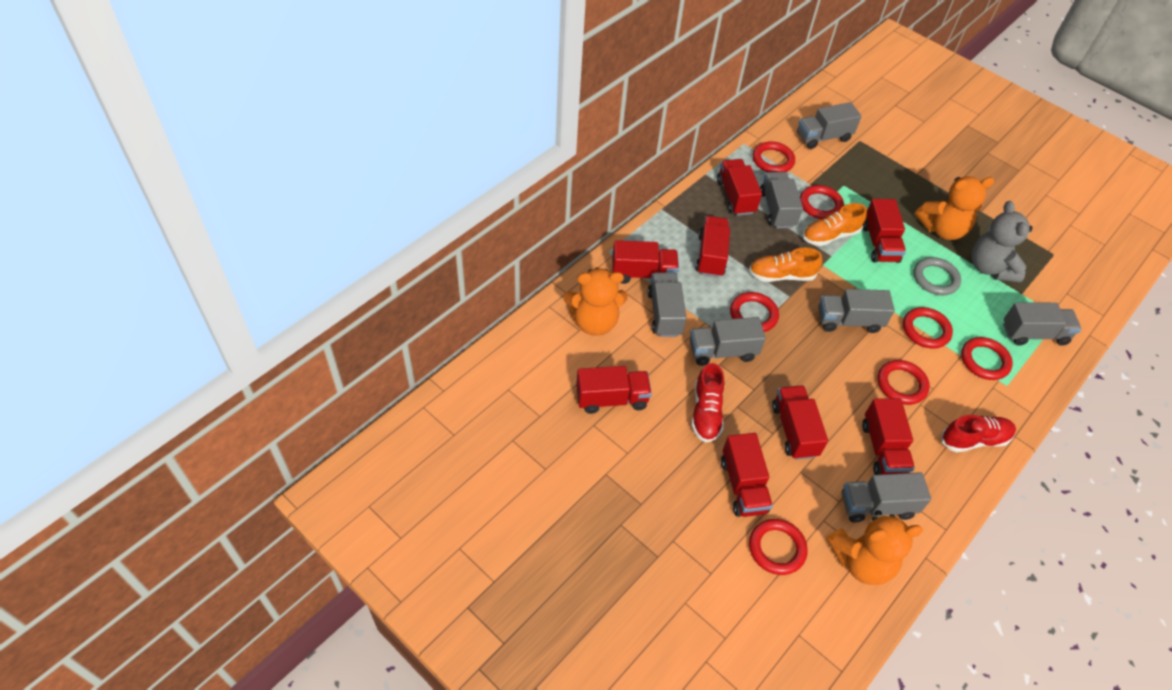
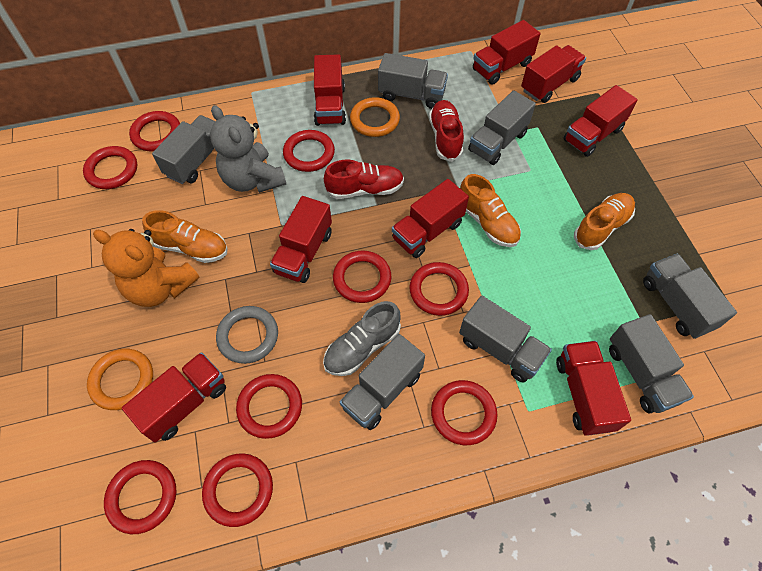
grey shoe: 0 -> 1
orange ring: 0 -> 2
orange shoe: 2 -> 3
orange teddy bear: 3 -> 1
red ring: 7 -> 9

